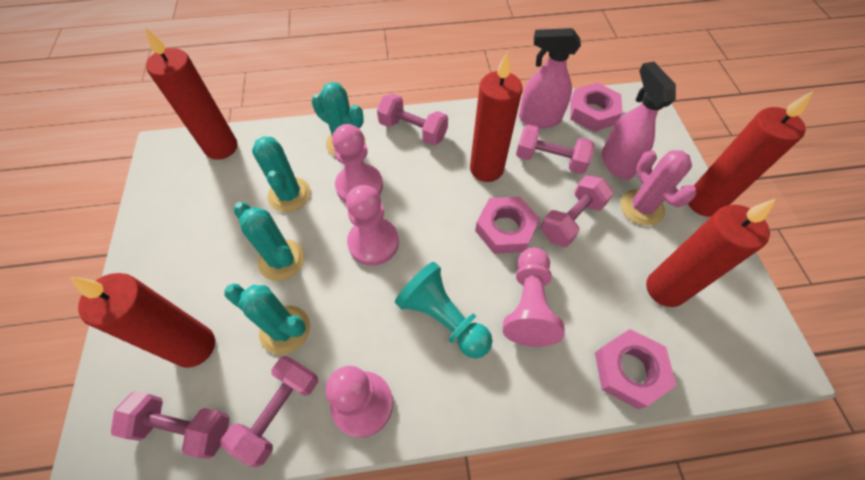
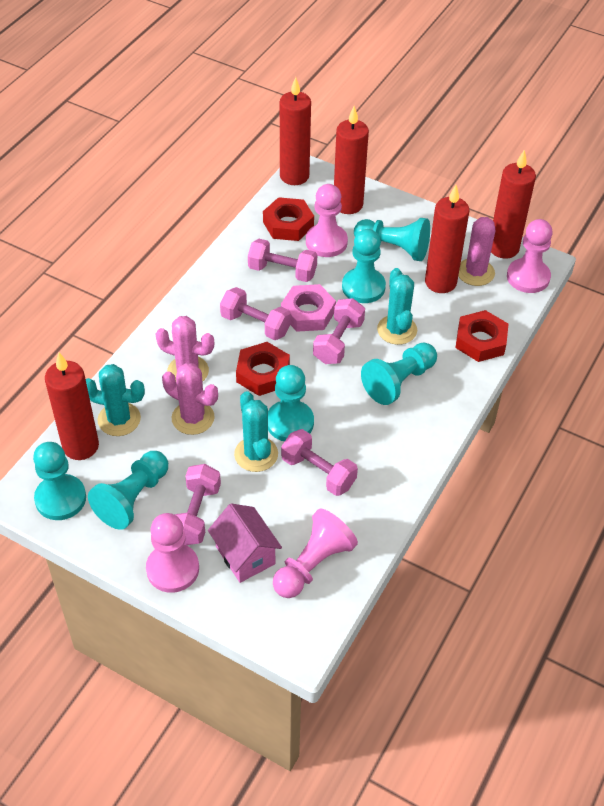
pink cactus: 1 -> 3
pink house: 0 -> 1
pink nut: 3 -> 1
pink spray bottle: 2 -> 0
red nut: 0 -> 3
turquoise cactus: 4 -> 3
turquoise pawn: 1 -> 6

